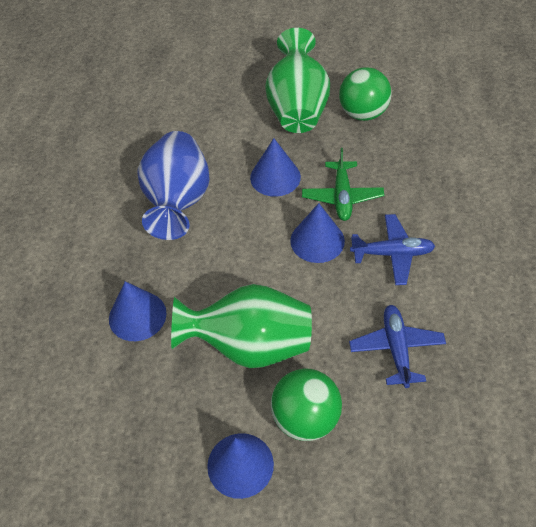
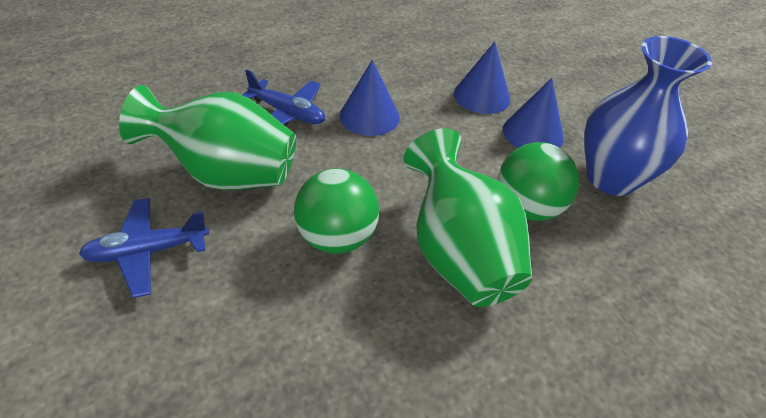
blue cone: 4 -> 3
green plane: 1 -> 0

